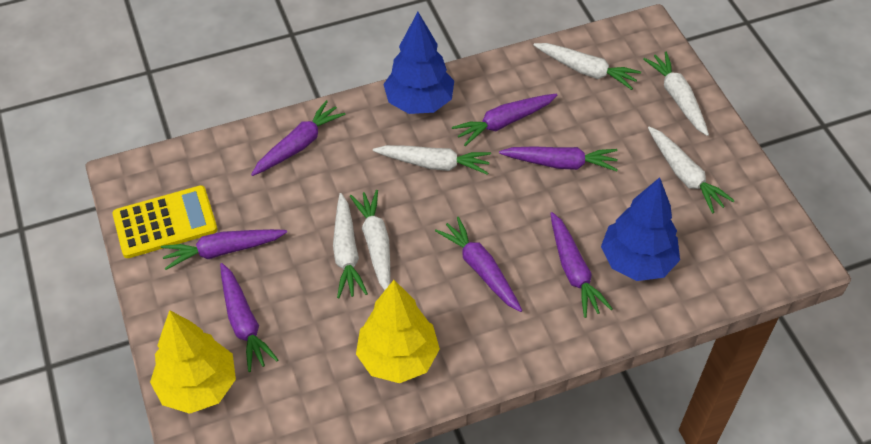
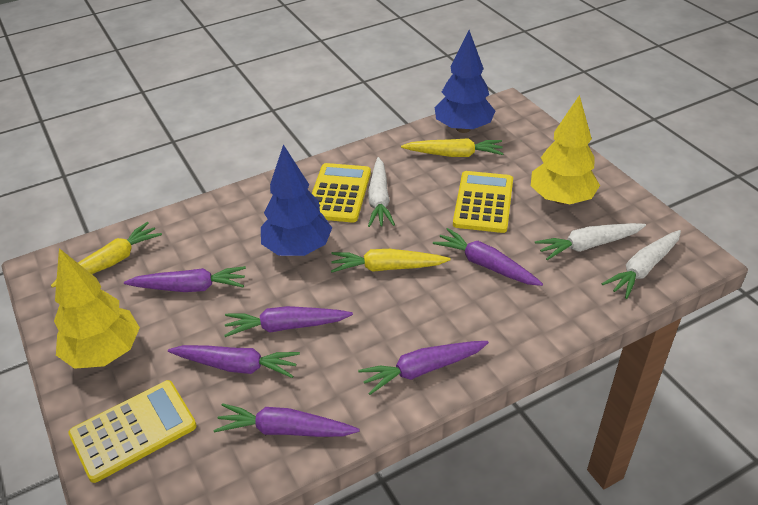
purple carrot: 7 -> 6
white carrot: 6 -> 3
yellow calculator: 1 -> 3
yellow carrot: 0 -> 3

